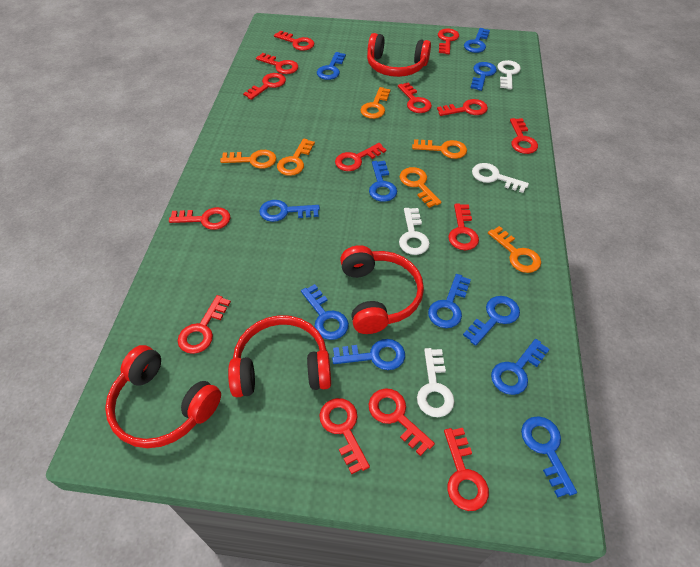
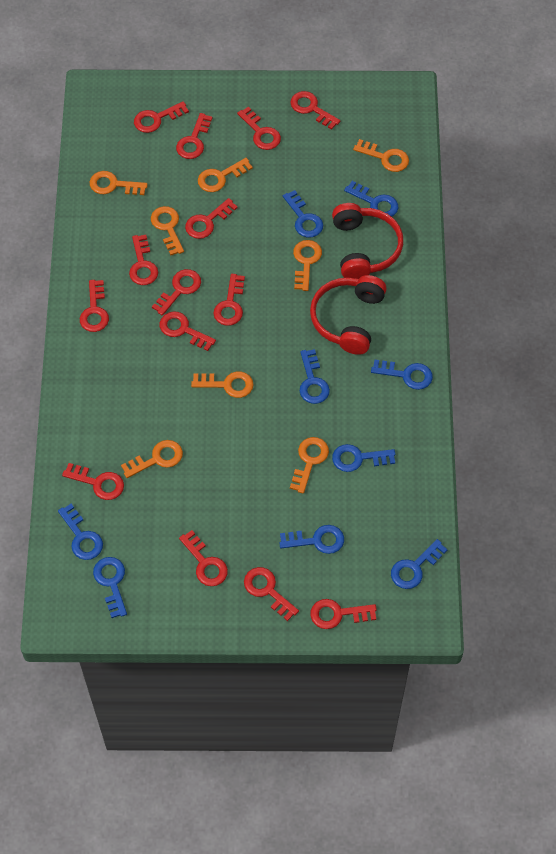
blue key: 11 -> 9
orange key: 6 -> 8
red headphones: 4 -> 2
white key: 4 -> 0

